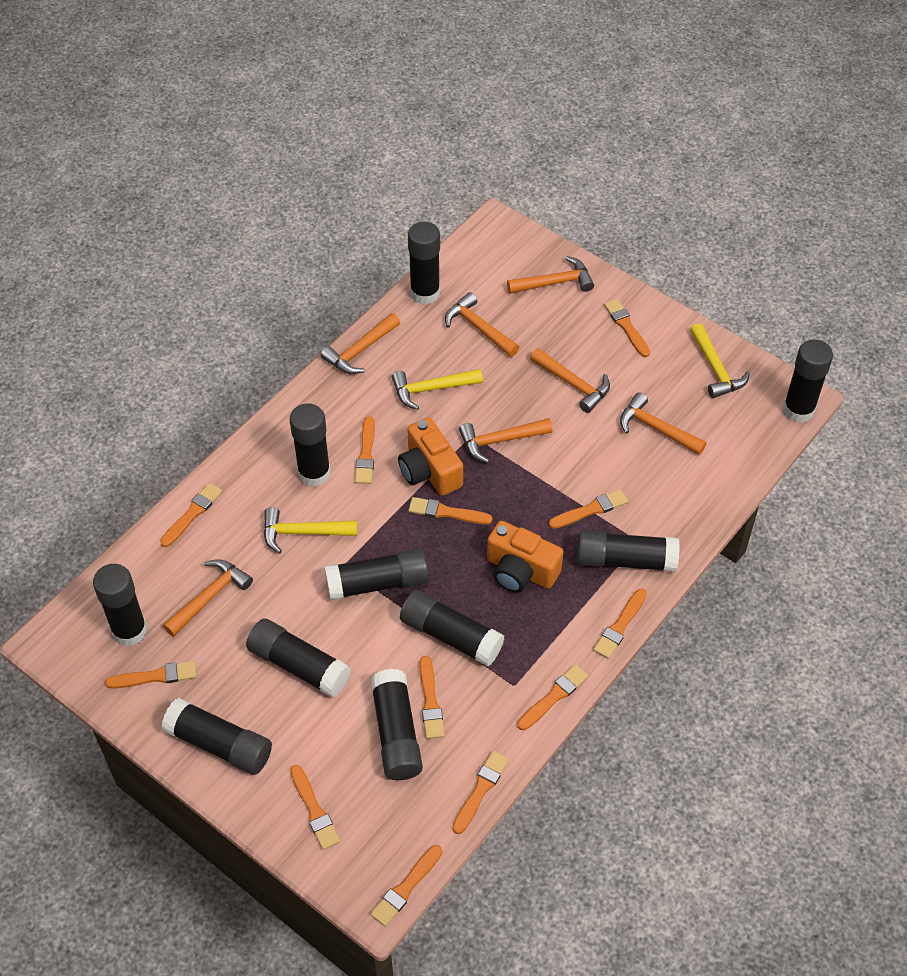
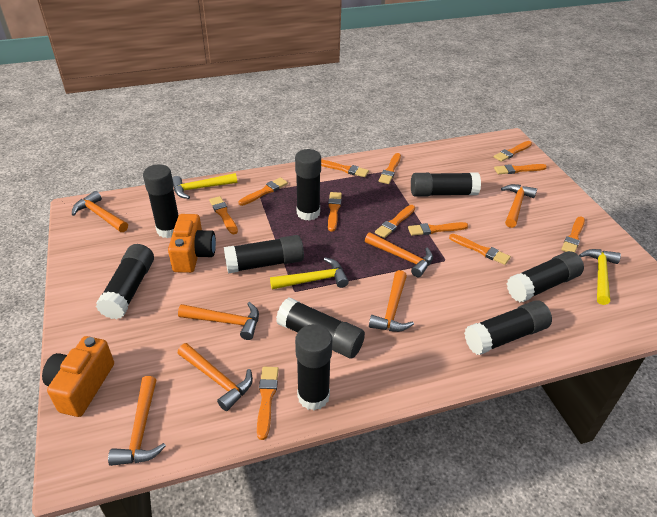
black glue stick: 10 -> 9

